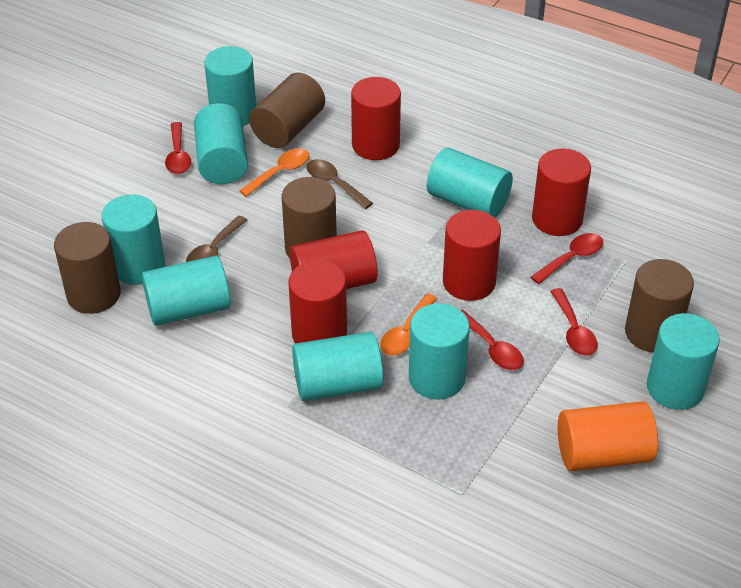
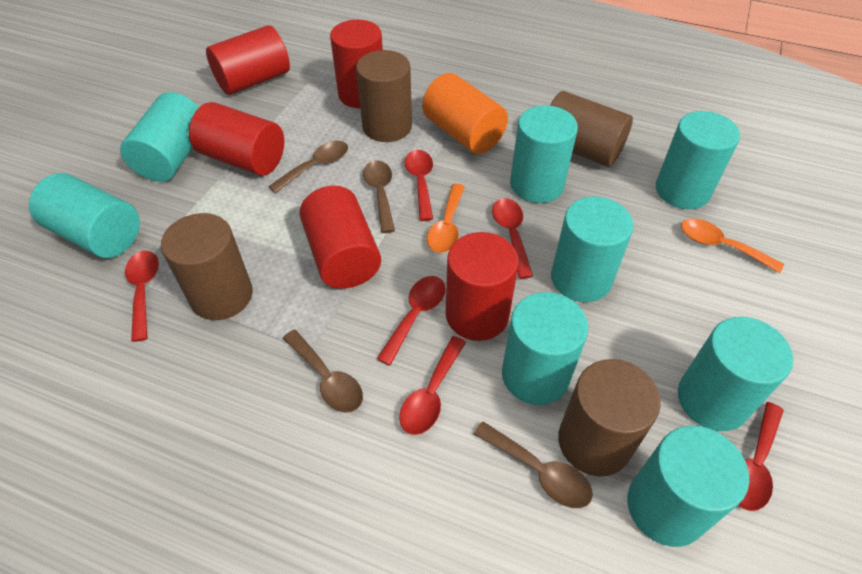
brown spoon: 2 -> 4
red spoon: 4 -> 6

